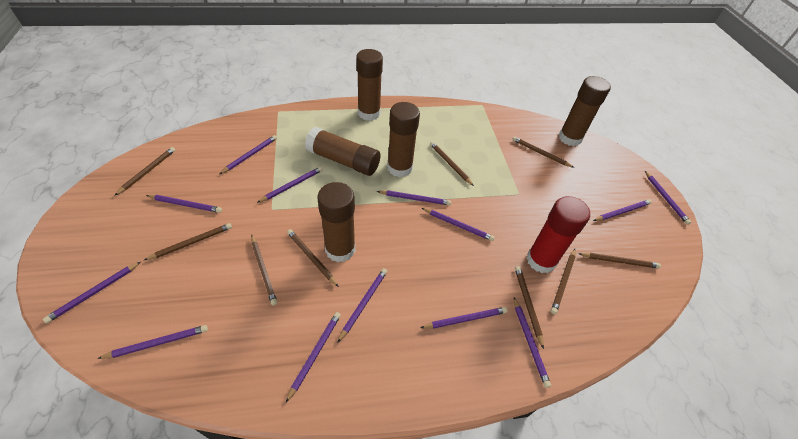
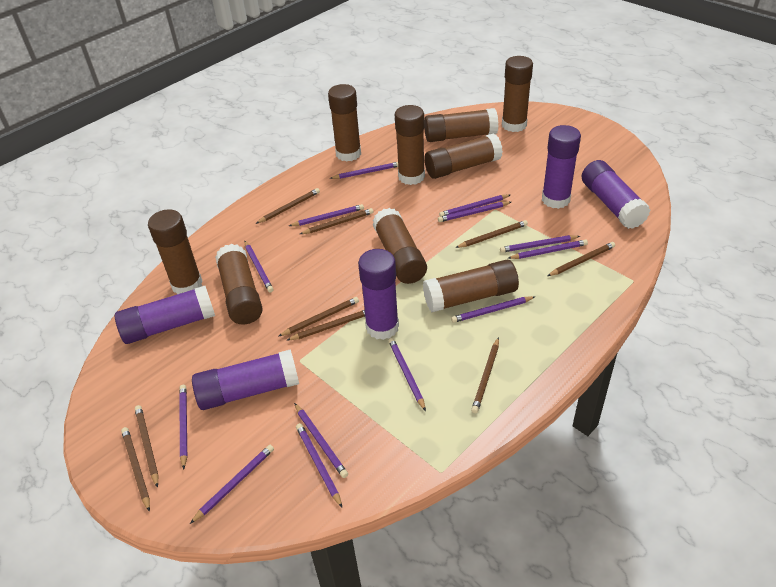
brown glue stick: 5 -> 9
purple glue stick: 0 -> 5
red glue stick: 1 -> 0

